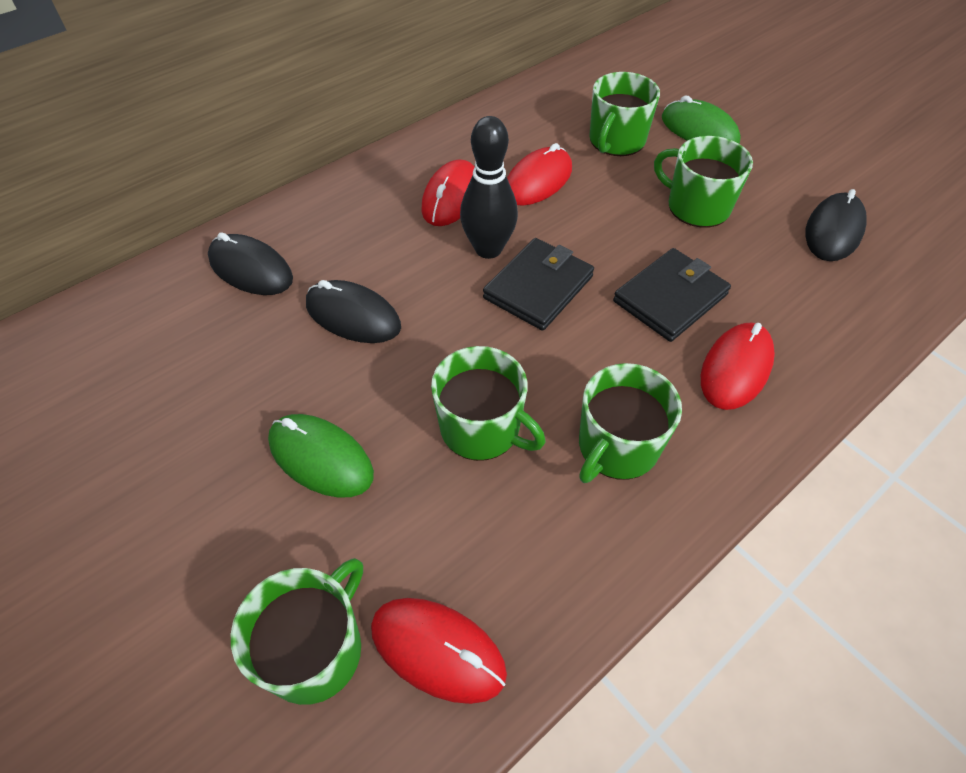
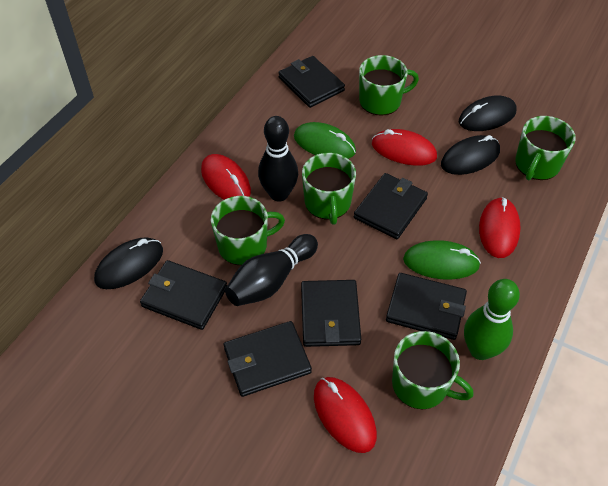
black bowling pin: 1 -> 2
black wallet: 2 -> 6
green bowling pin: 0 -> 1

